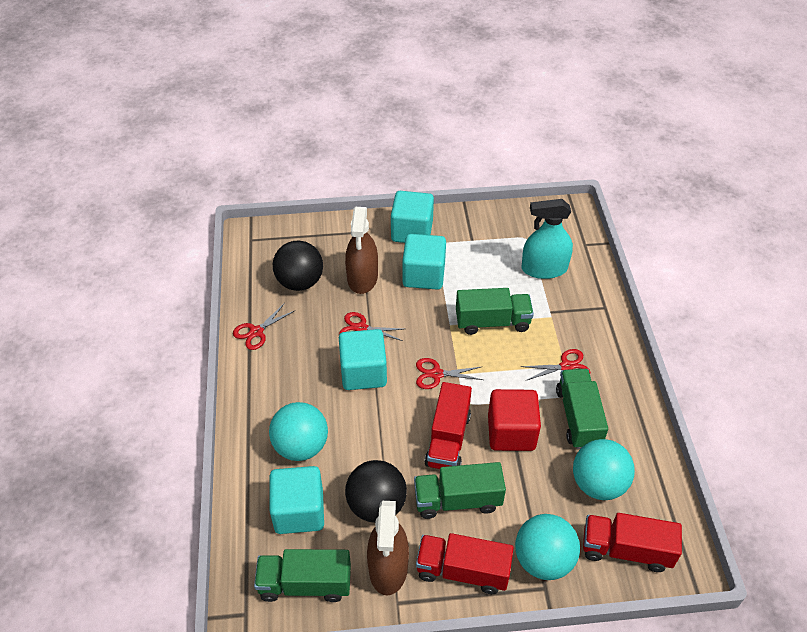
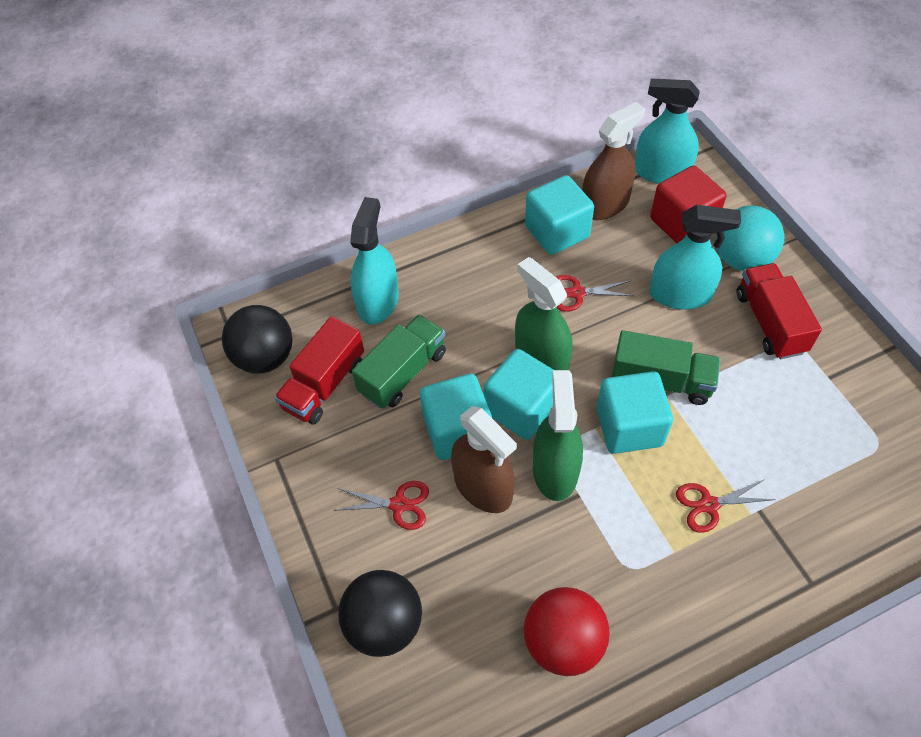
green spray bottle: 0 -> 2
green truck: 4 -> 2
red ball: 0 -> 1
red scissors: 4 -> 3
red truck: 3 -> 2
turquoise ball: 3 -> 1
turquoise spray bottle: 1 -> 3

